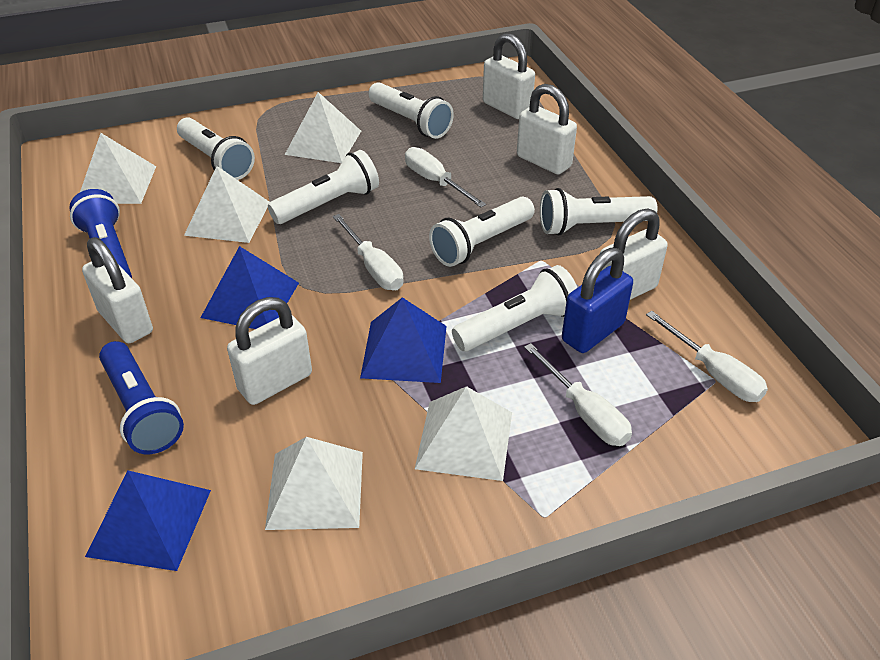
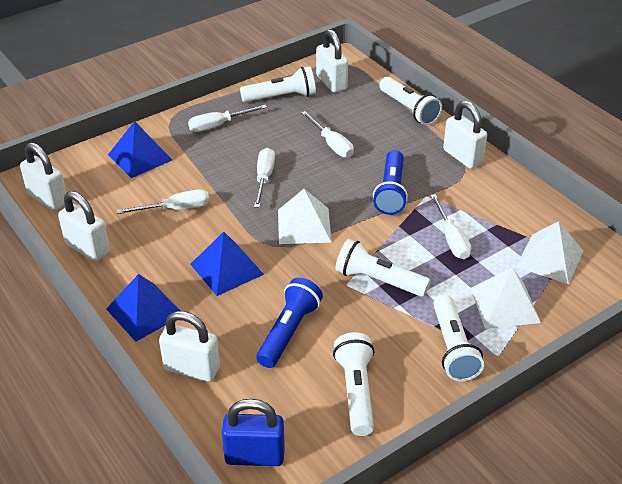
white flashlight: 6 -> 5
white pyramid: 5 -> 3
white screwdriver: 4 -> 5

